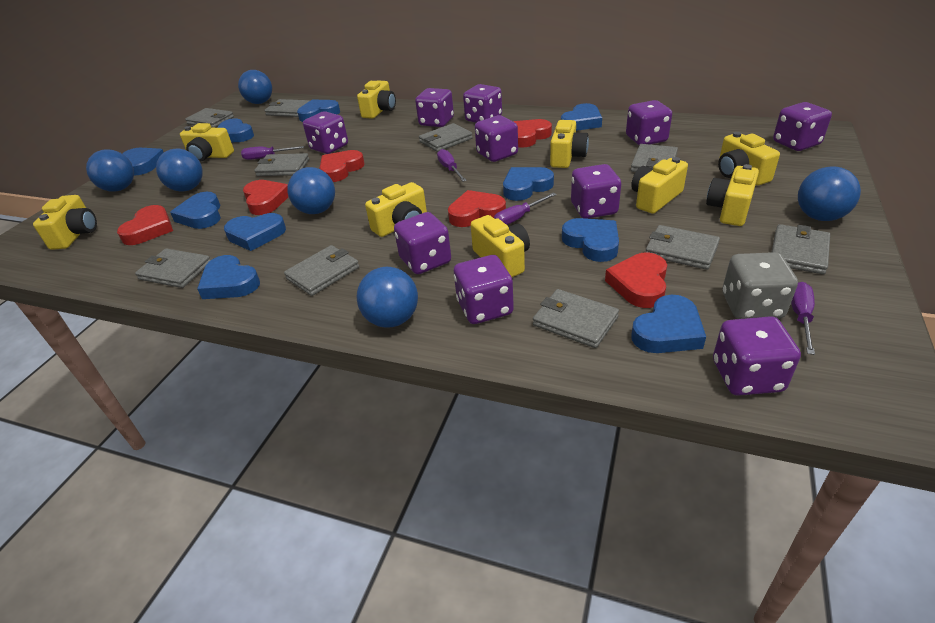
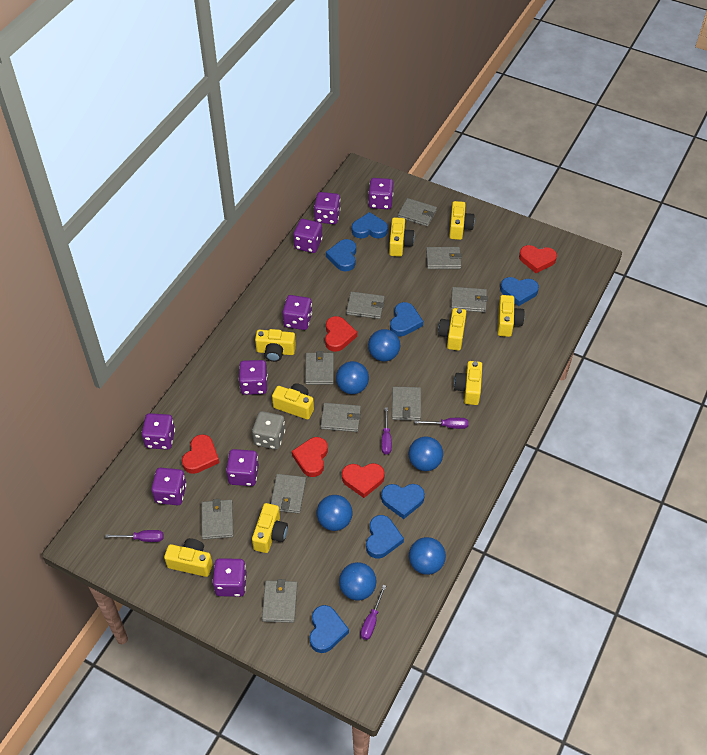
blue heart: 10 -> 7
purple dice: 10 -> 9
red heart: 6 -> 5

